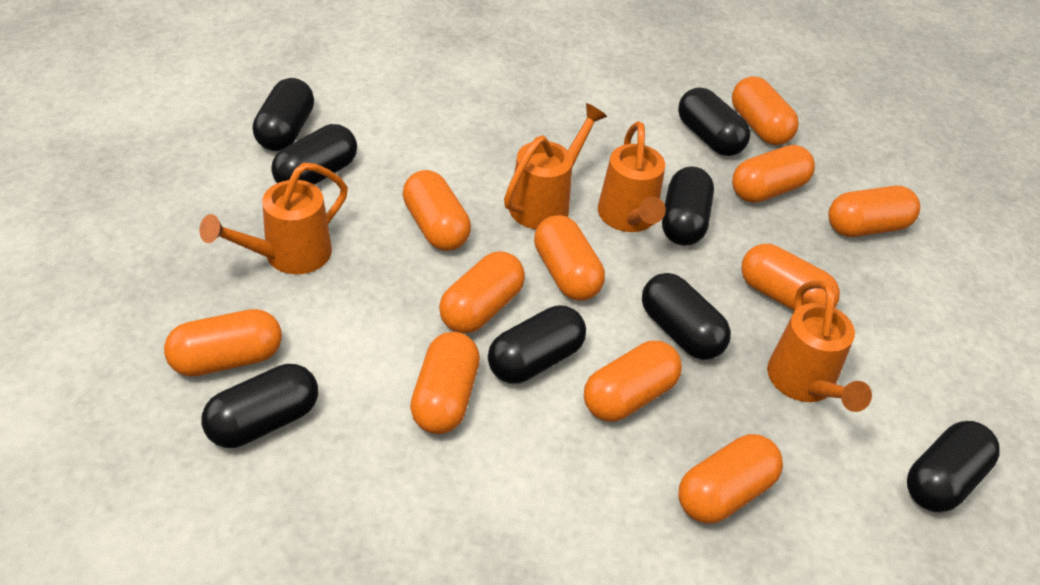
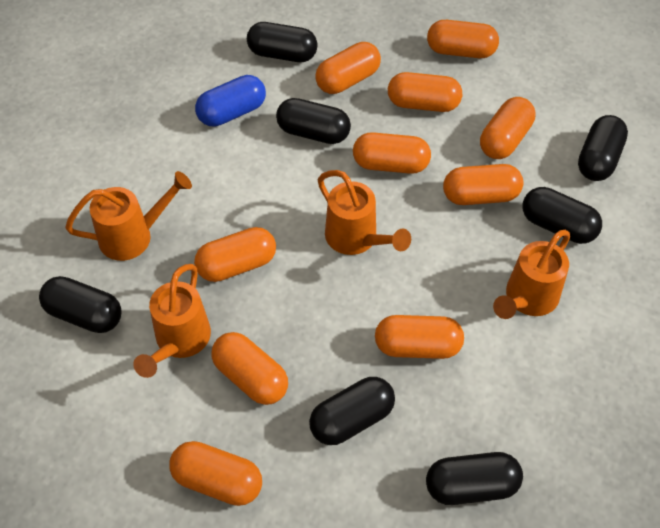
black capsule: 8 -> 7
blue capsule: 0 -> 1
orange capsule: 11 -> 10

